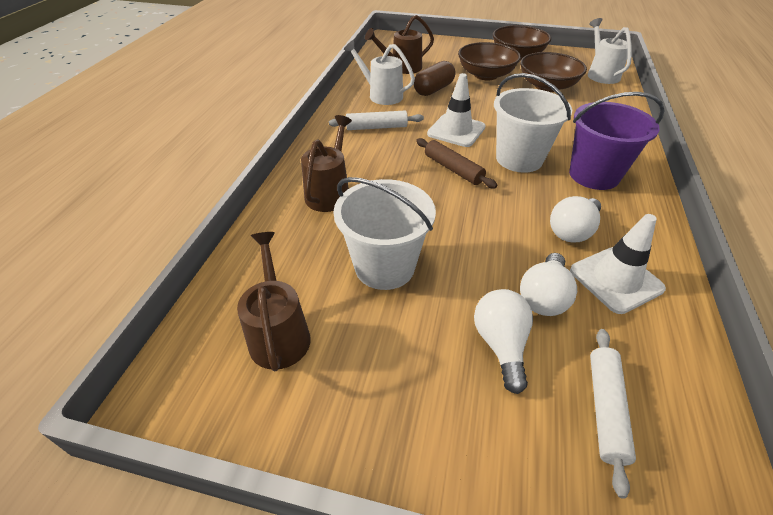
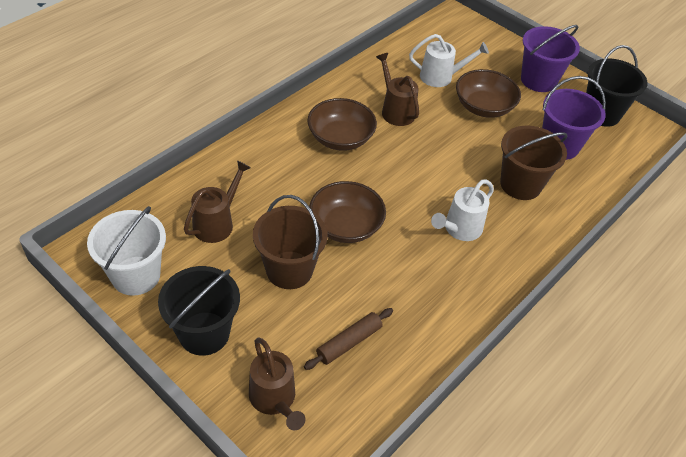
black bucket: 0 -> 2
brown bucket: 0 -> 2
brown capsule: 1 -> 0
purple bucket: 1 -> 2
white bucket: 2 -> 1
white light bulb: 3 -> 0
white rolling pin: 2 -> 0
white traffic cone: 2 -> 0

